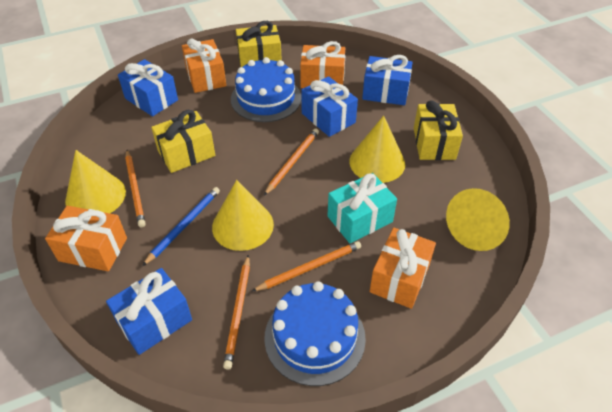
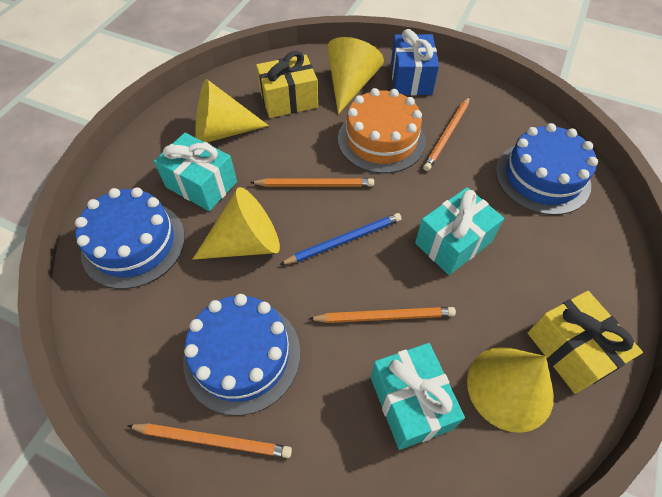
blue cake: 2 -> 3
blue gift: 4 -> 1
orange cake: 0 -> 1
orange gift: 4 -> 0
turquoise gift: 1 -> 3
yellow gift: 3 -> 2

